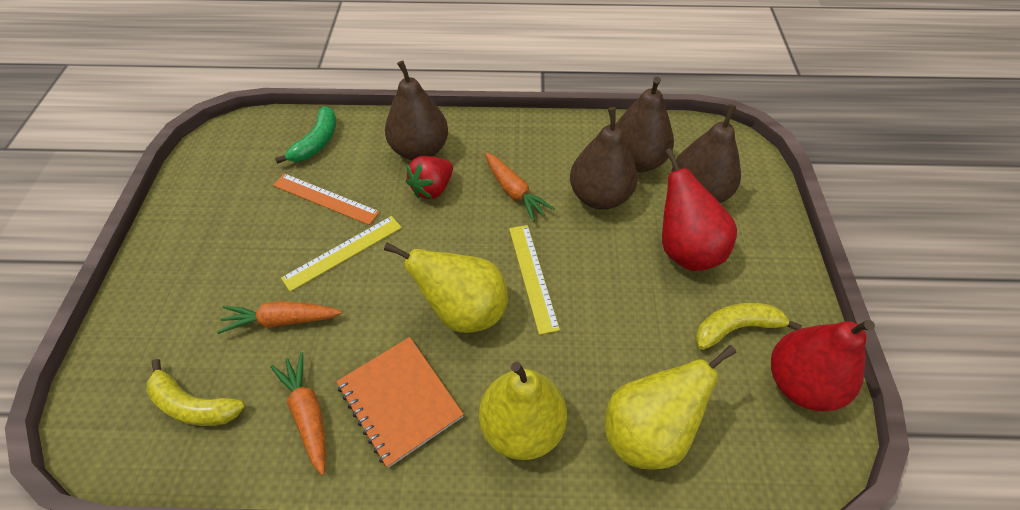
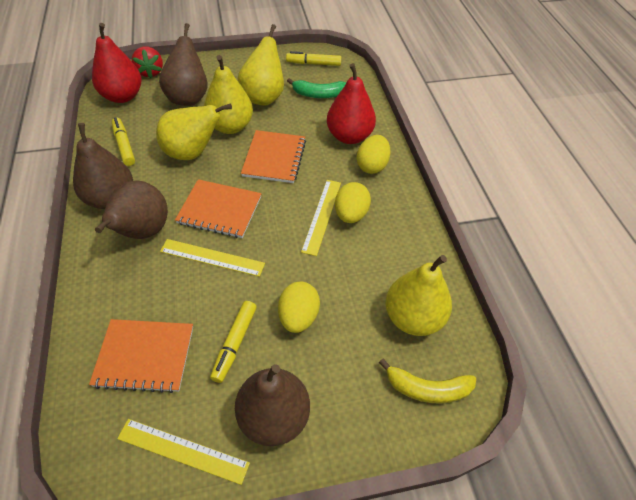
orange carrot: 3 -> 0
orange notebook: 1 -> 3
orange ruler: 1 -> 0
yellow banana: 2 -> 1
yellow egg: 0 -> 3
yellow marker: 0 -> 3
yellow pear: 3 -> 4
yellow ruler: 2 -> 3

